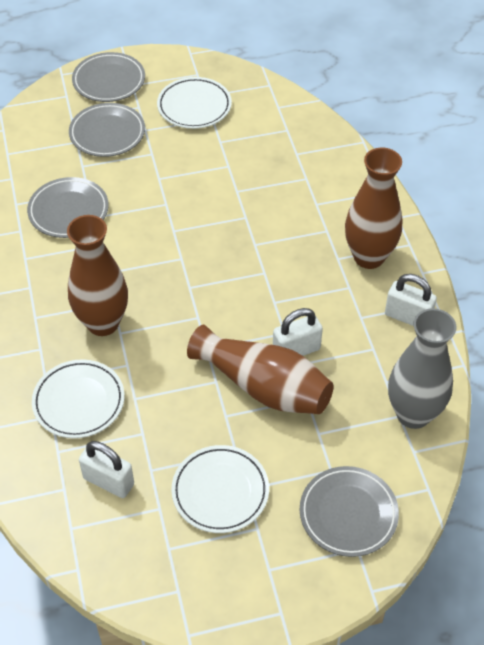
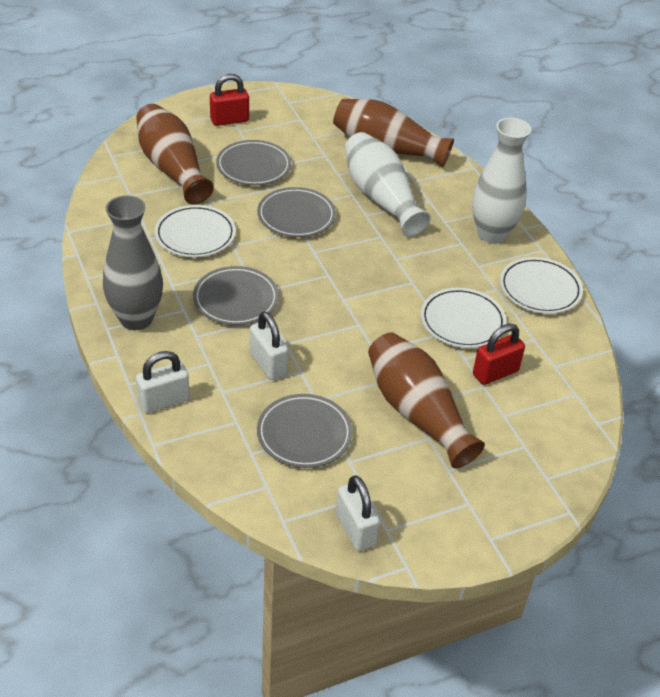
red padlock: 0 -> 2
white vase: 0 -> 2

